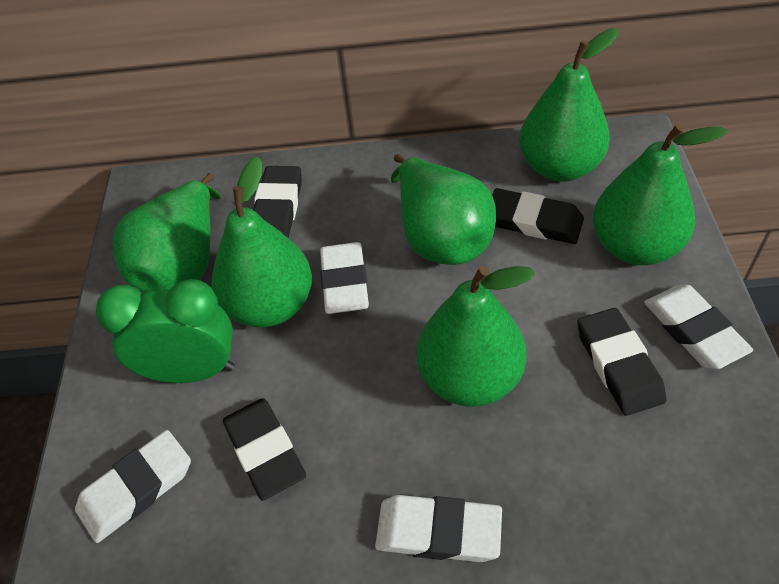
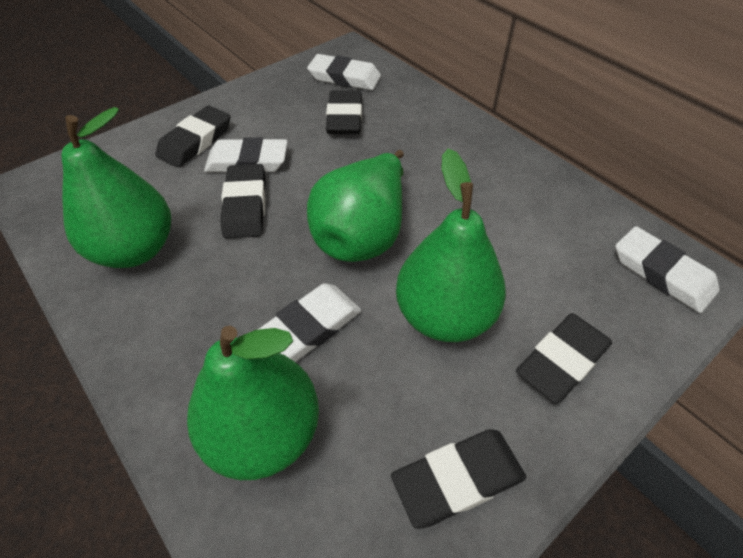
black eraser: 4 -> 5
green clock: 1 -> 0
green pear: 6 -> 4

